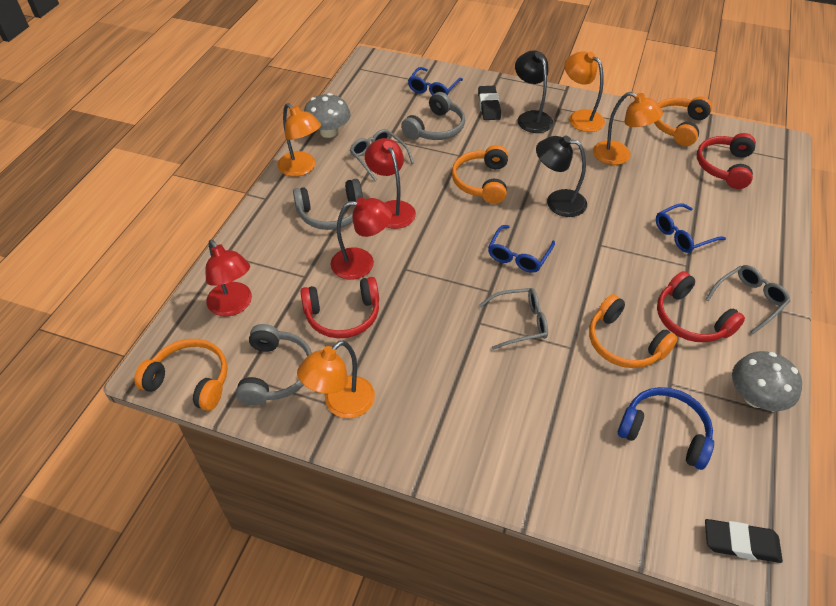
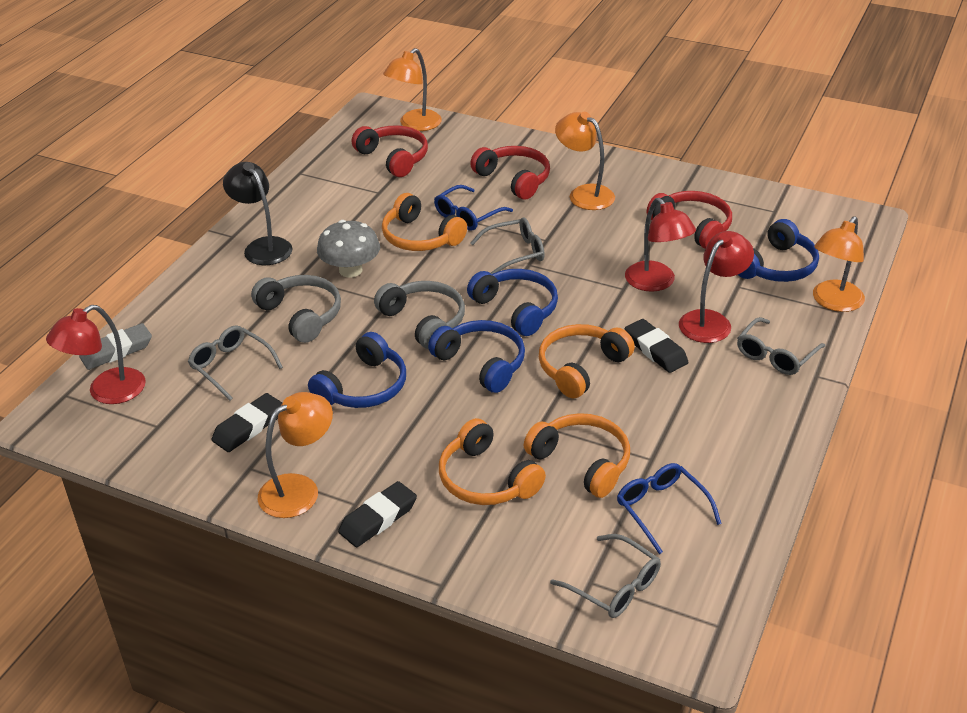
black eraser: 2 -> 3
black lamp: 2 -> 1
blue glasses: 3 -> 2
blue headphones: 1 -> 4
grey eraser: 0 -> 1
grey glasses: 3 -> 4
grey headphones: 3 -> 2
grey mushroom: 2 -> 1

